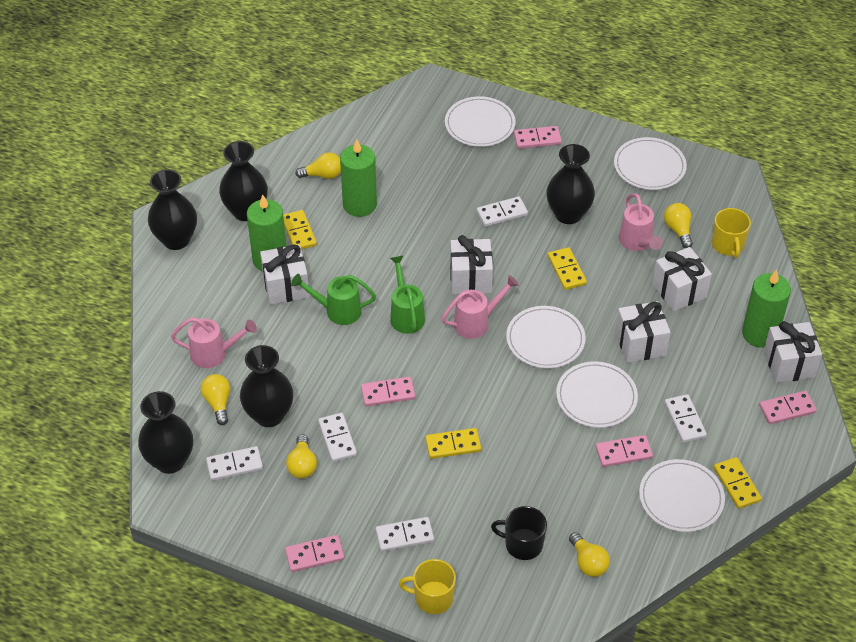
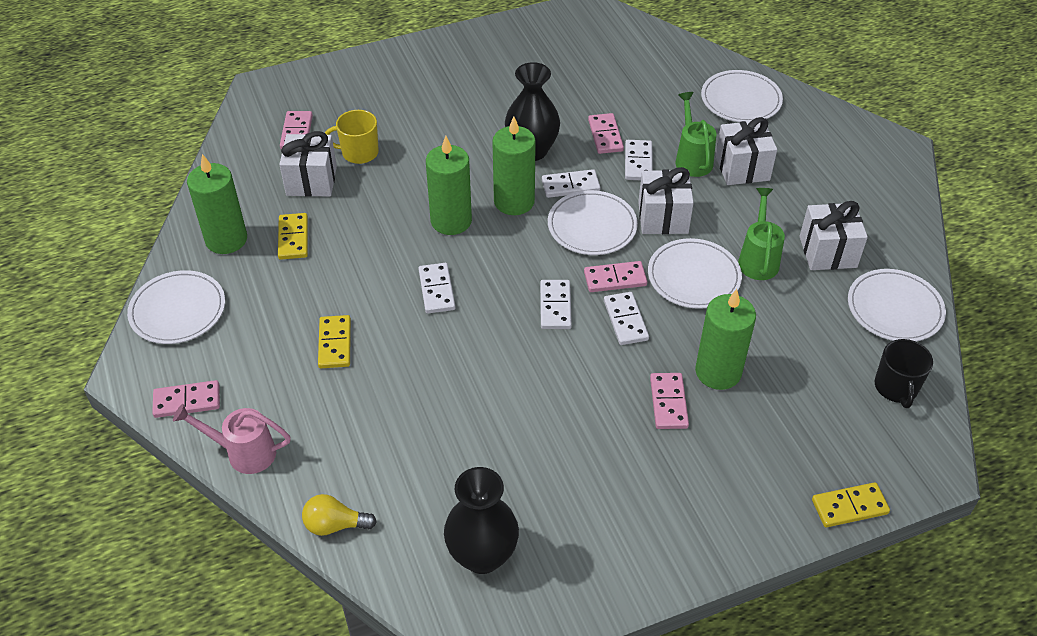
black vase: 5 -> 2
green candle: 3 -> 4
pink watering can: 3 -> 1
white gift: 5 -> 4
yellow domino: 4 -> 3
yellow light bulb: 5 -> 1
yellow mug: 2 -> 1

